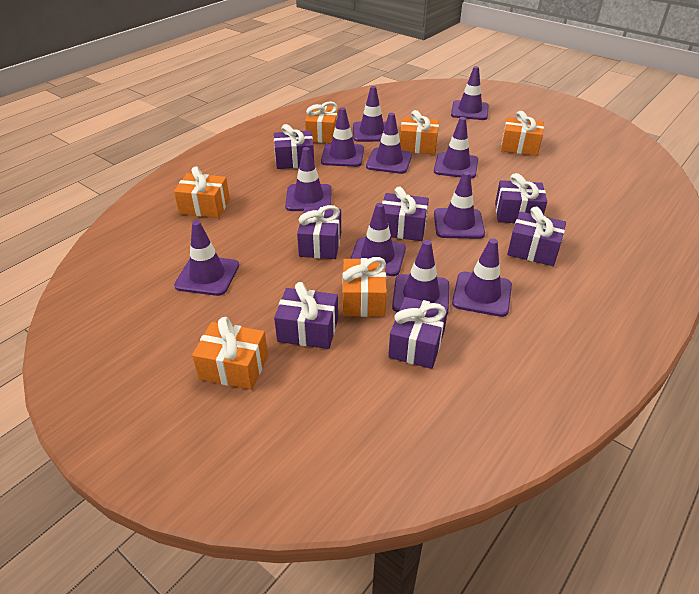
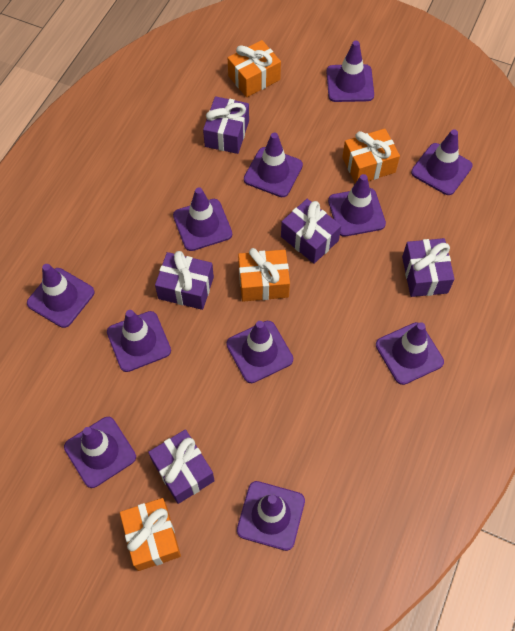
orange gift: 6 -> 4
purple gift: 7 -> 5

